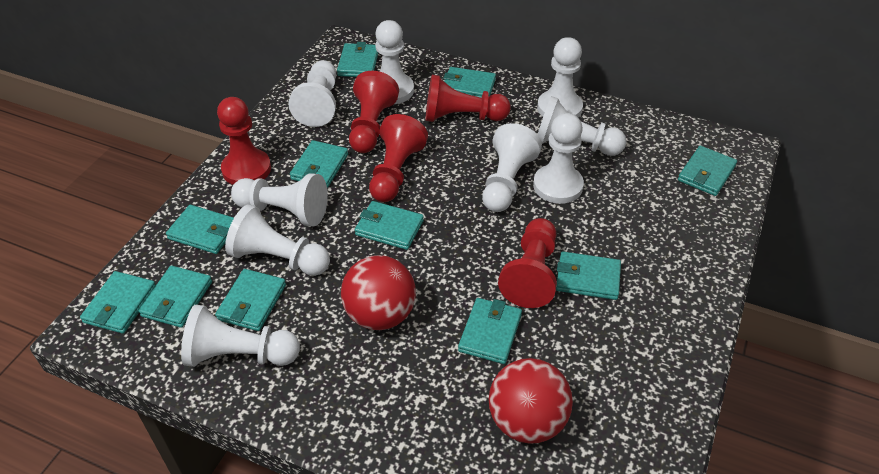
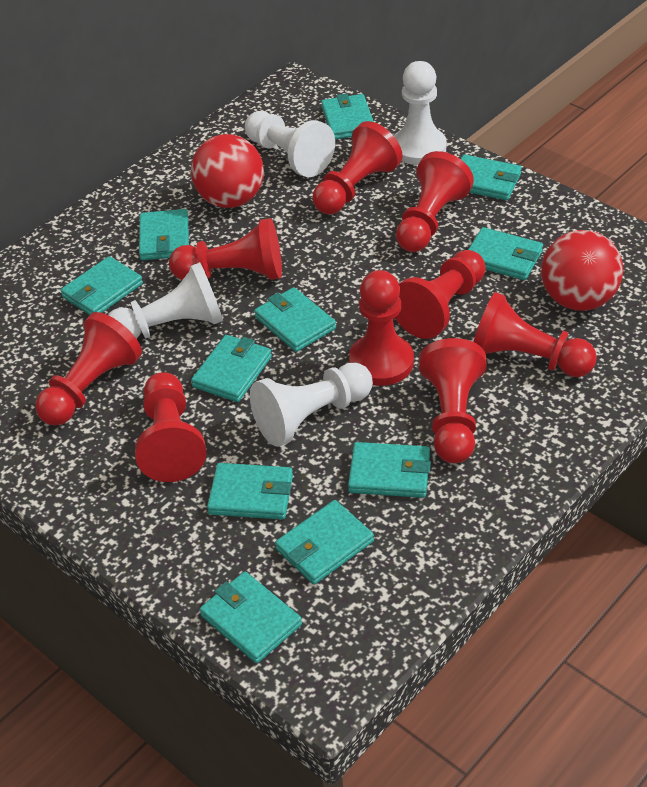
red pawn: 5 -> 9
white pawn: 9 -> 4

